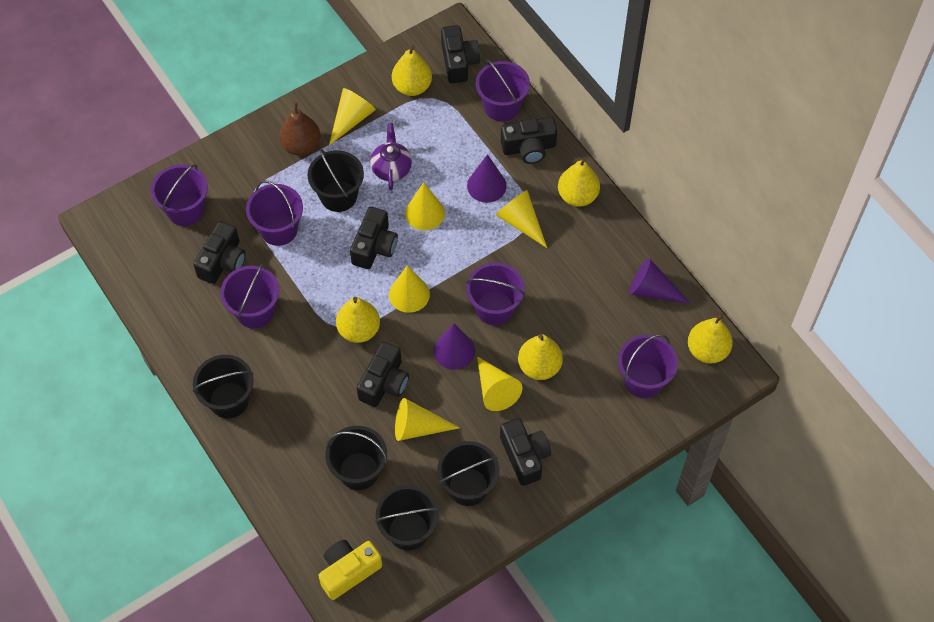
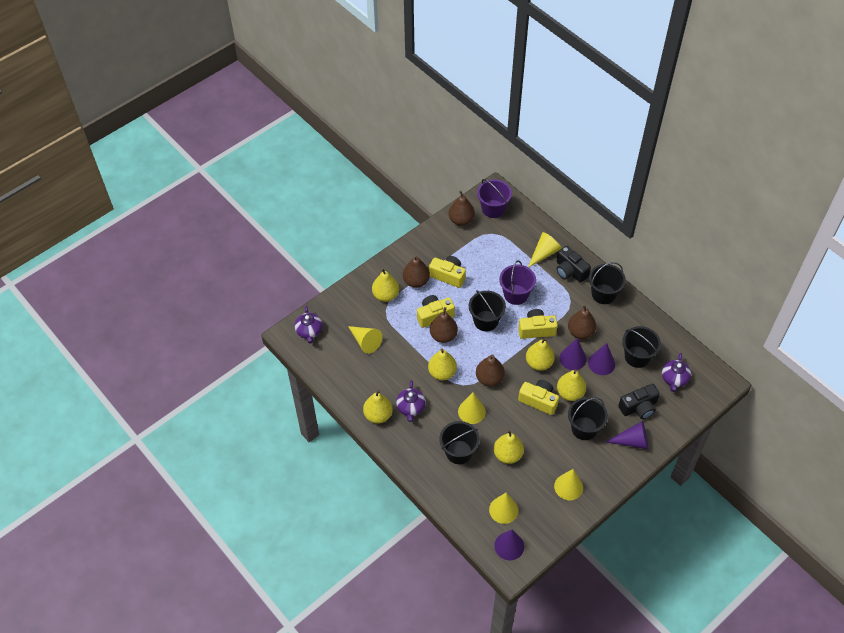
black camera: 6 -> 2
brown pear: 1 -> 5
purple bucket: 6 -> 2
purple cone: 3 -> 4
purple teapot: 1 -> 3
yellow camera: 1 -> 4
yellow cone: 6 -> 5
yellow pear: 5 -> 6

